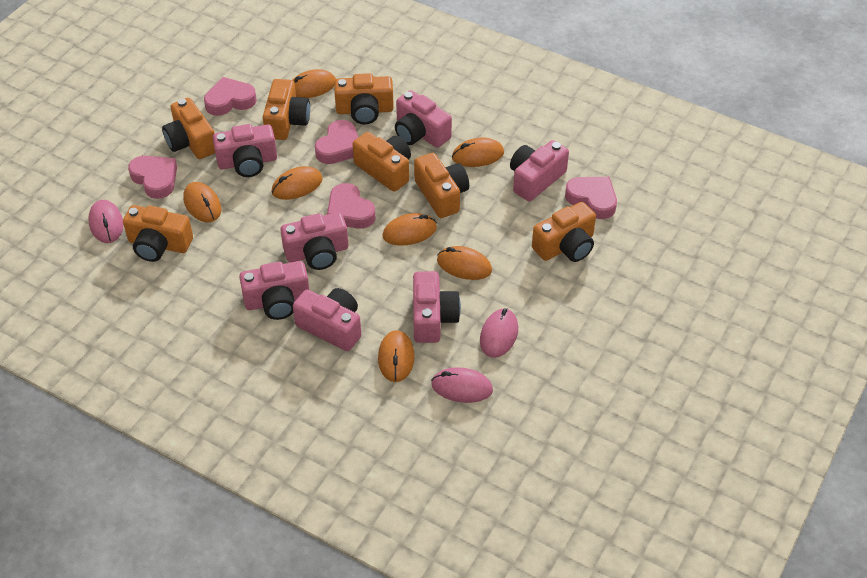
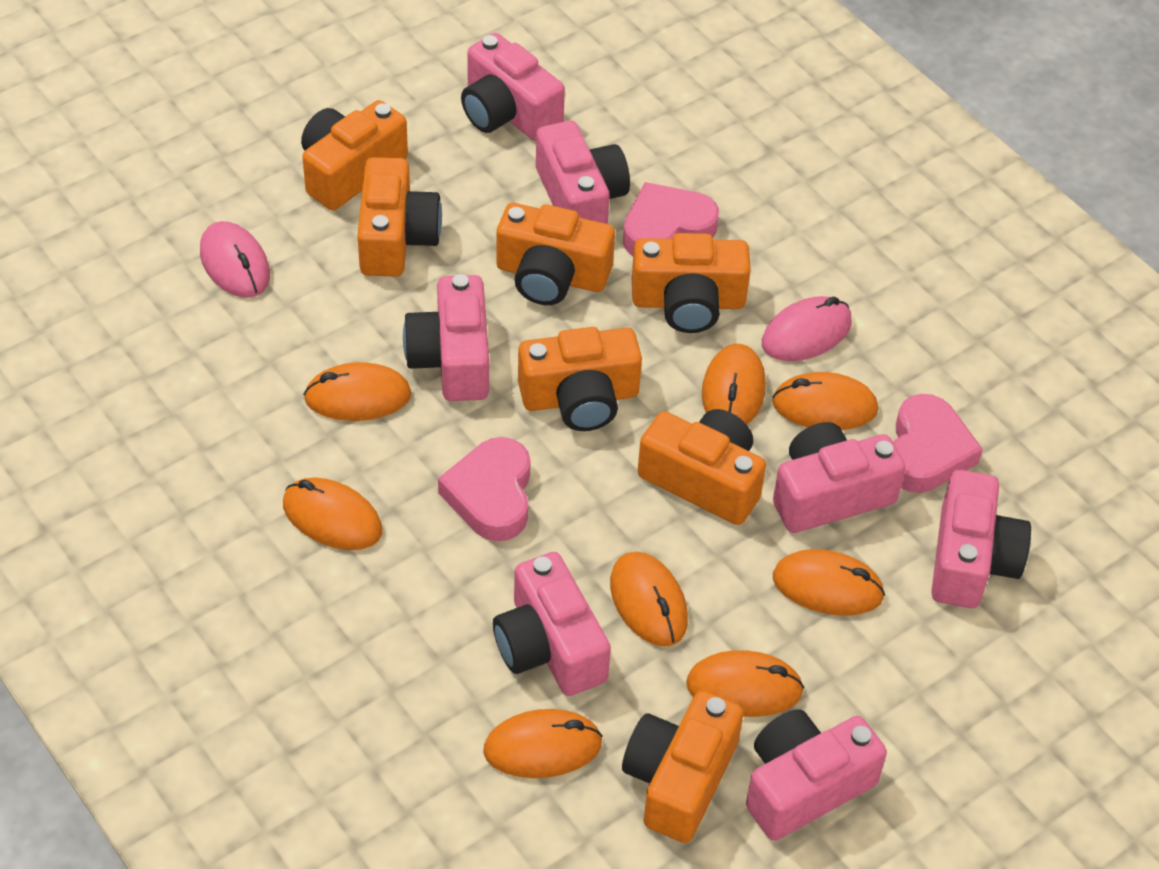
orange mouse: 7 -> 8
pink heart: 5 -> 3
pink mouse: 3 -> 2

